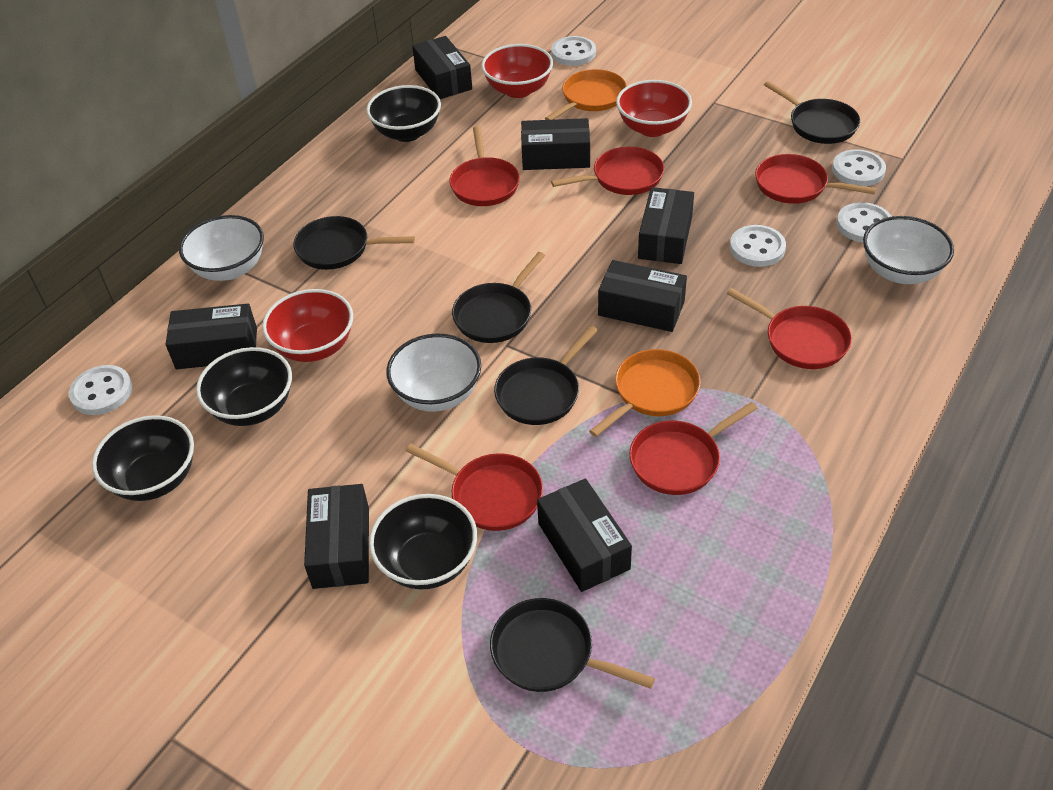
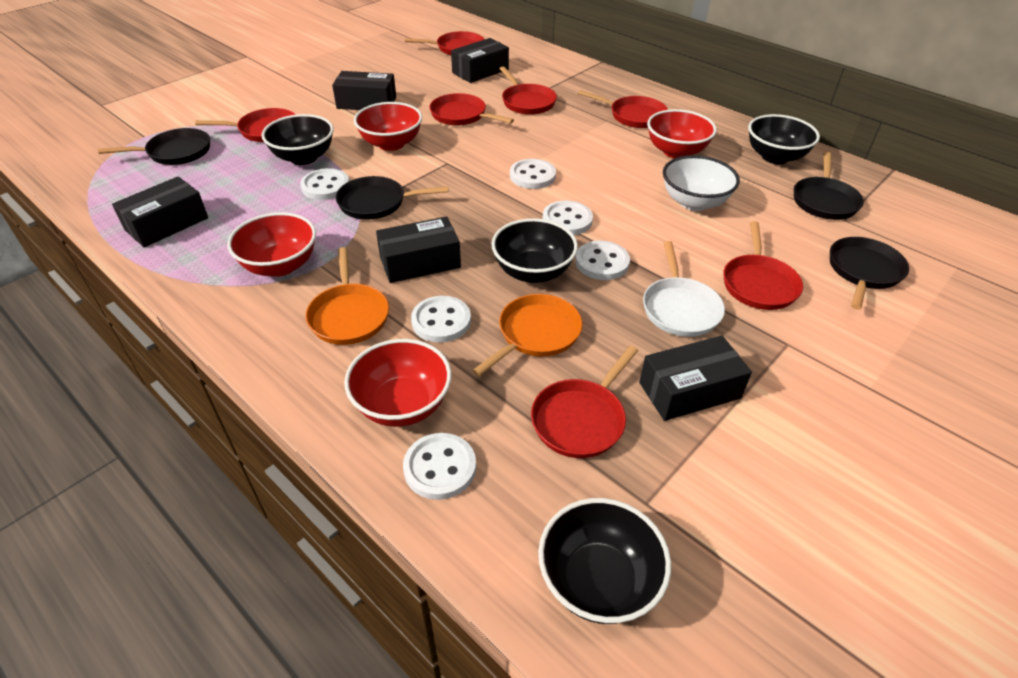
black box: 7 -> 5
black pan: 5 -> 4
red bowl: 3 -> 4
red pan: 6 -> 7
white bowl: 3 -> 1
white button: 5 -> 6
white pan: 0 -> 1

